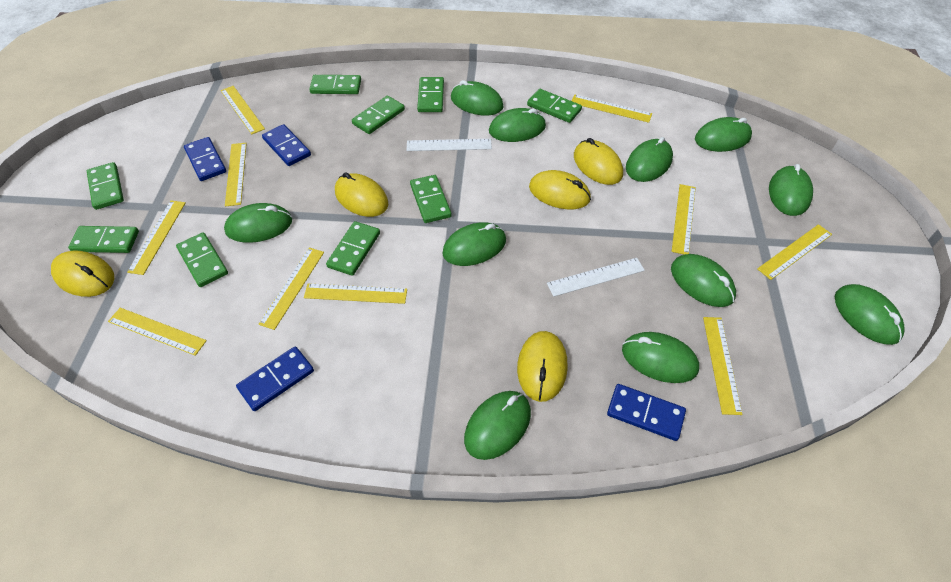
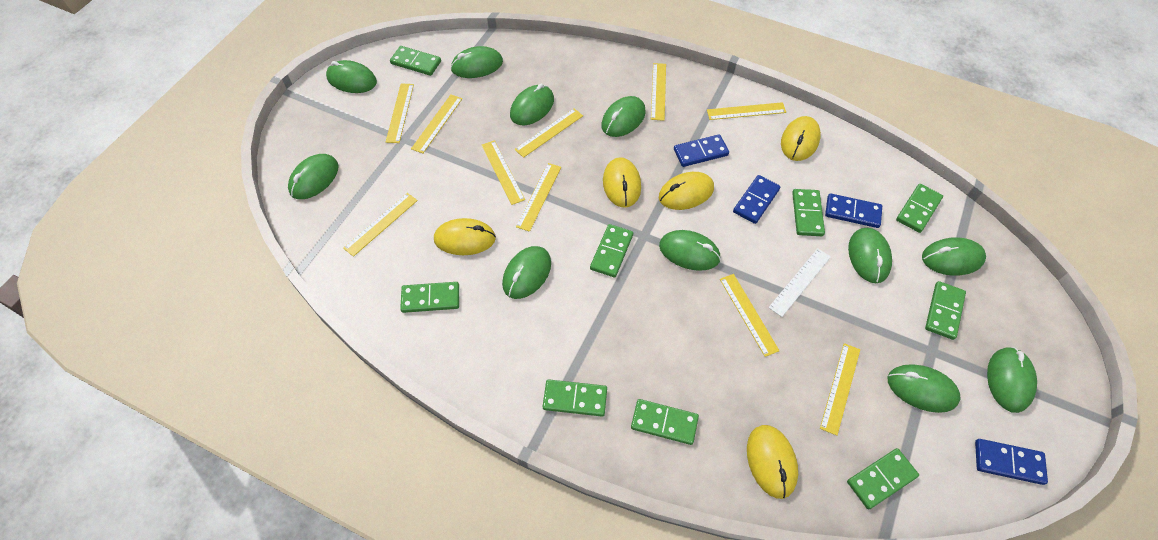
white ruler: 2 -> 1

